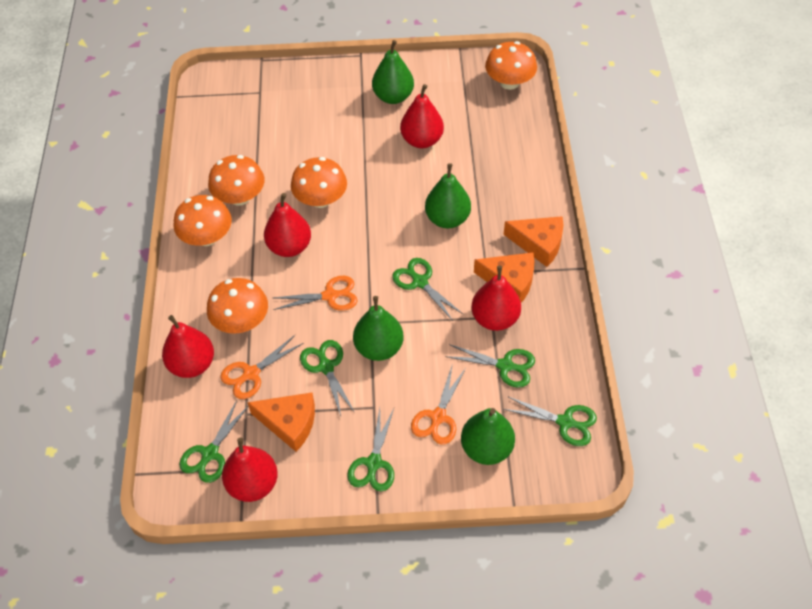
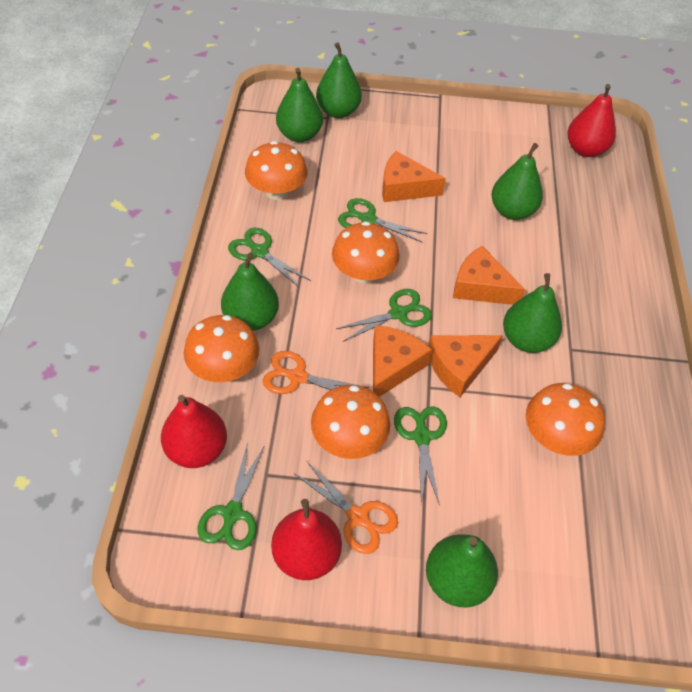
green pear: 4 -> 6
green scissors: 6 -> 5
orange cheese: 3 -> 4
orange scissors: 3 -> 2
red pear: 5 -> 3

